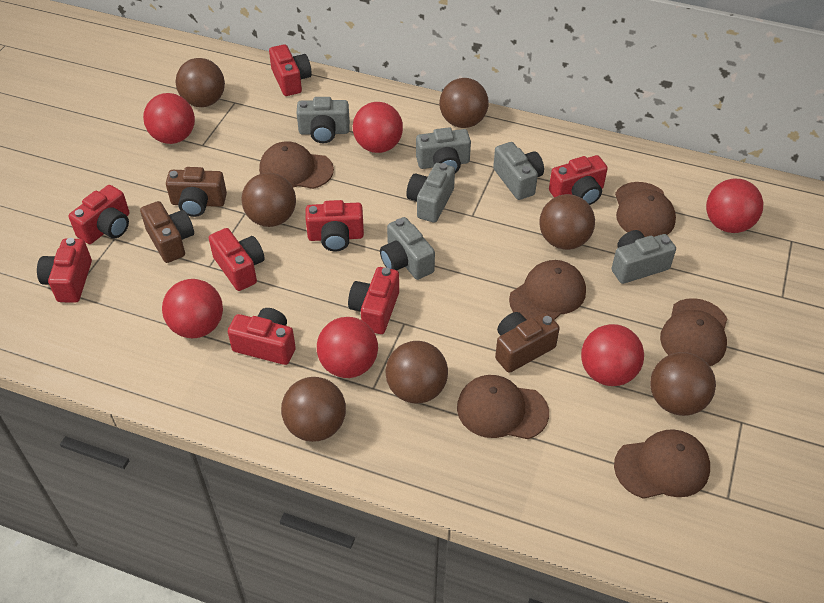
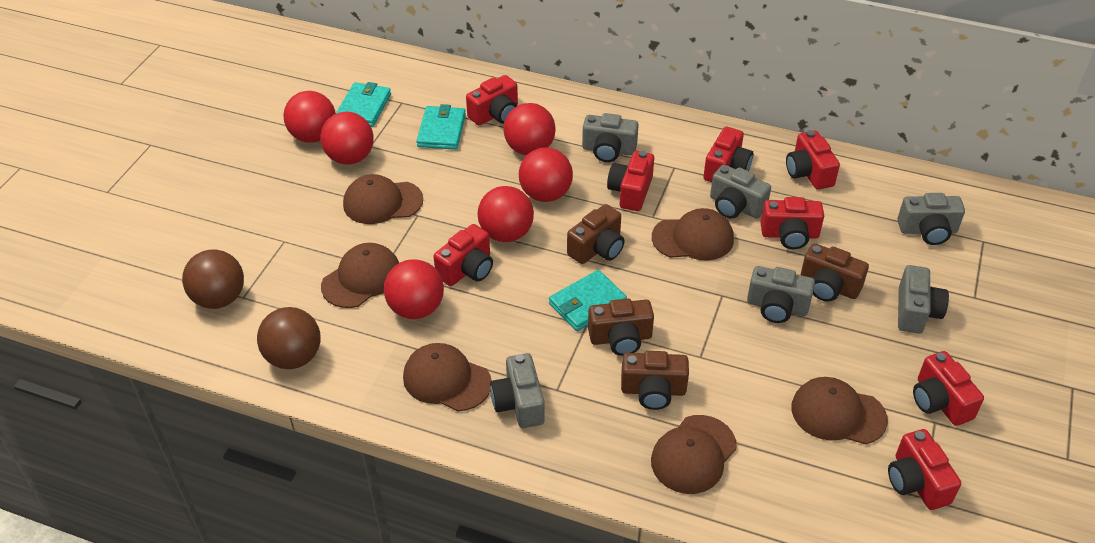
brown ball: 7 -> 2
brown camera: 3 -> 4
turquoise wallet: 0 -> 3

